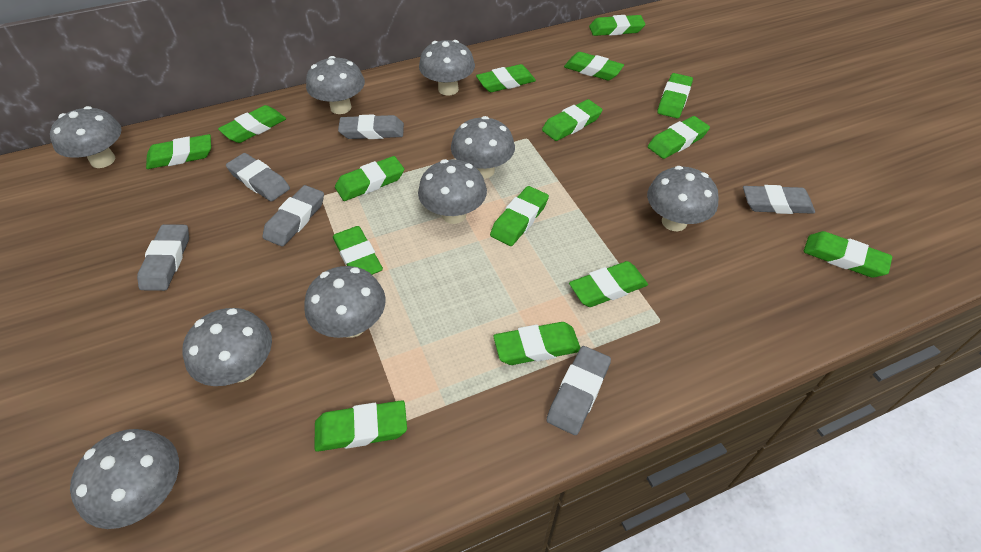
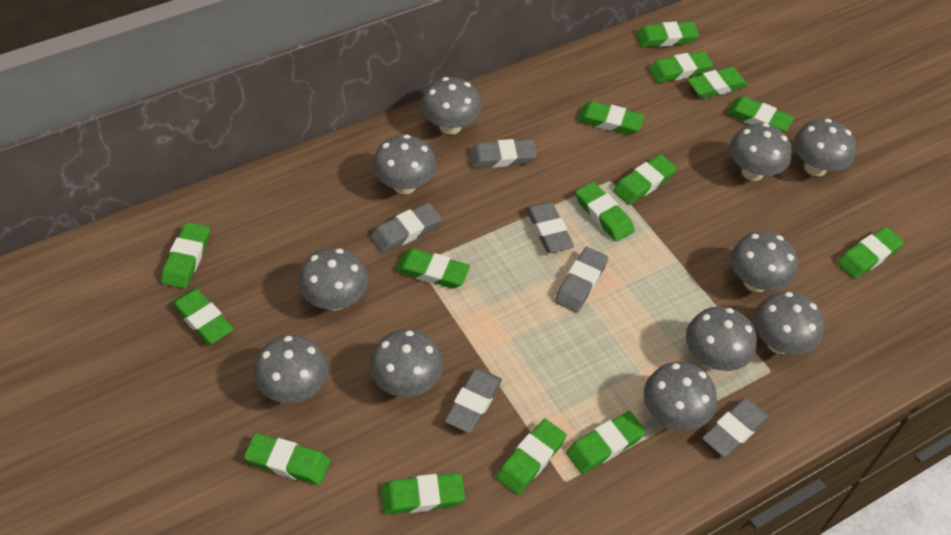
grey mushroom: 9 -> 11

